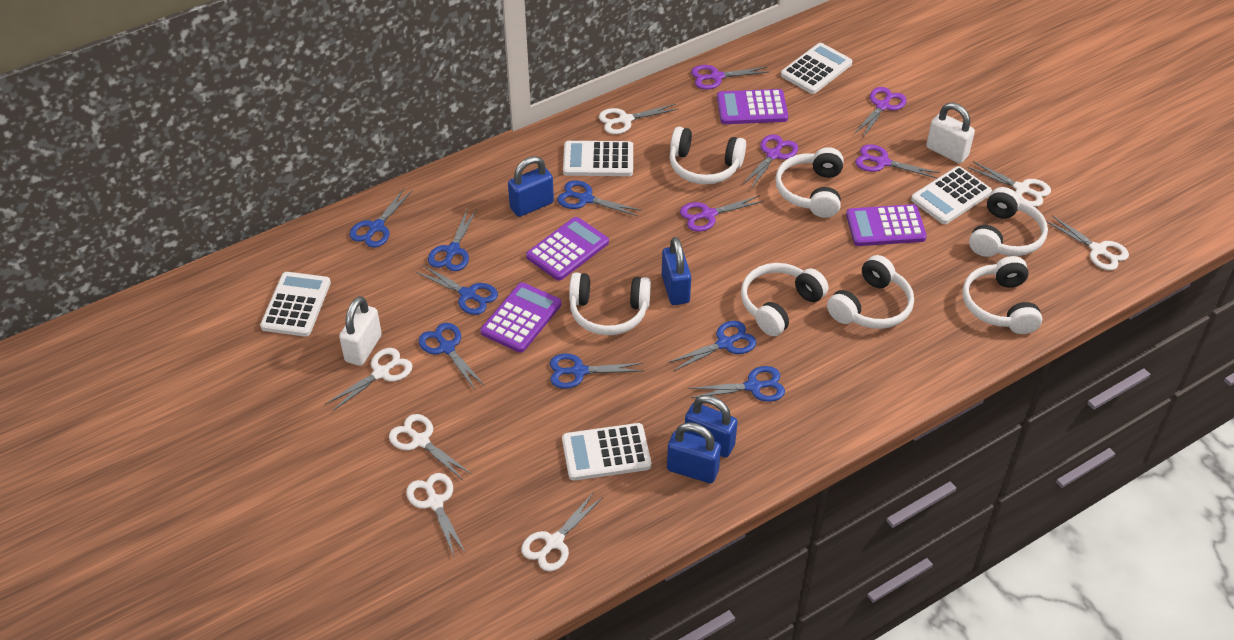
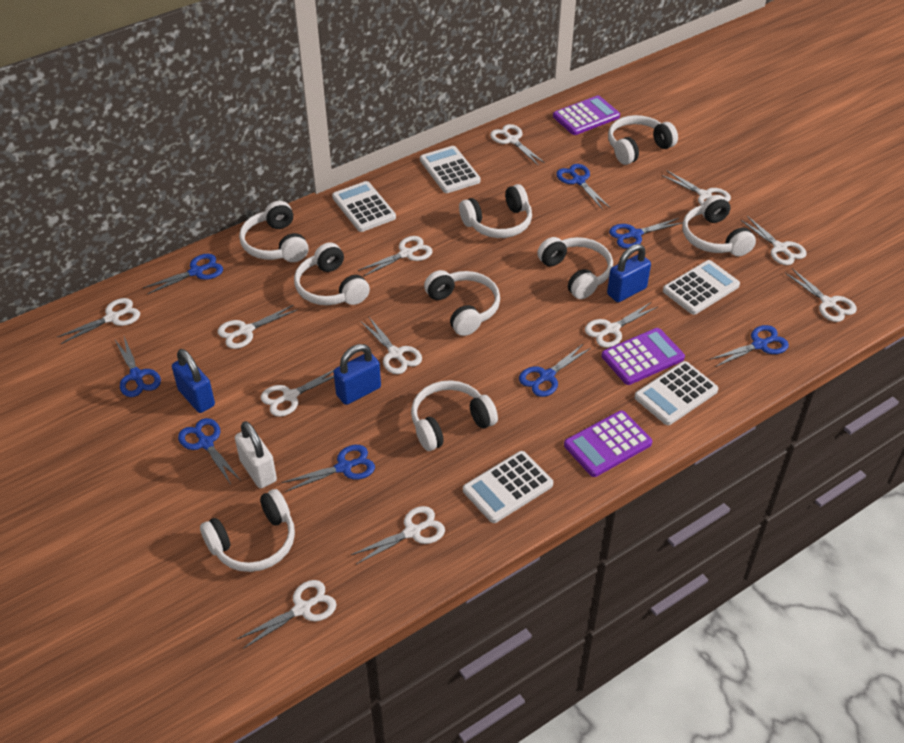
blue padlock: 4 -> 3
purple calculator: 4 -> 3
purple scissors: 5 -> 0
white headphones: 7 -> 9
white padlock: 2 -> 1
white scissors: 7 -> 12

